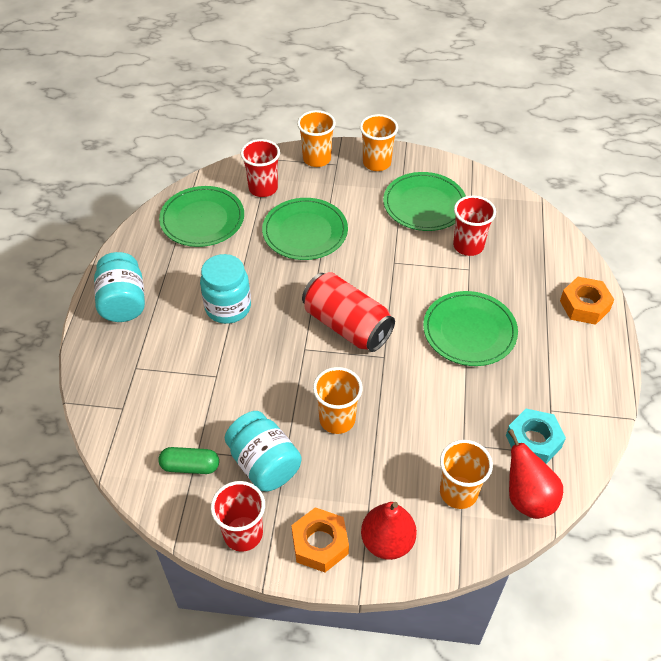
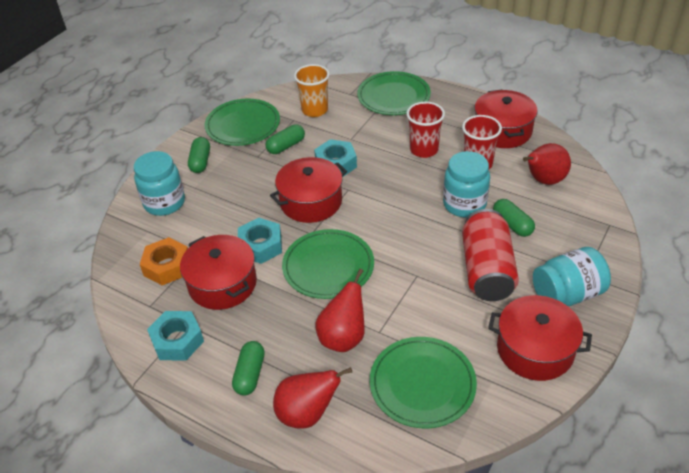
green capsule: 1 -> 4
orange cup: 4 -> 1
orange nut: 2 -> 1
red cup: 3 -> 2
red pear: 2 -> 3
red pot: 0 -> 4
turquoise nut: 1 -> 3

